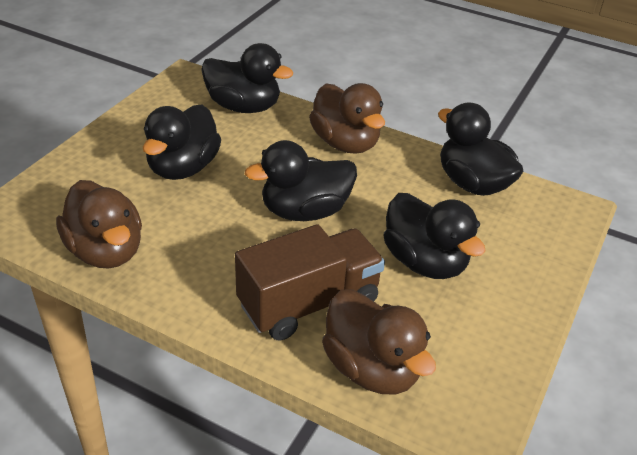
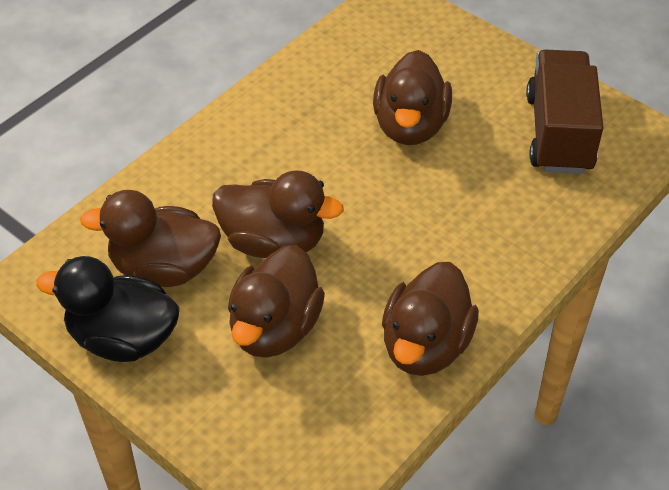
black duck: 5 -> 1
brown duck: 3 -> 5

